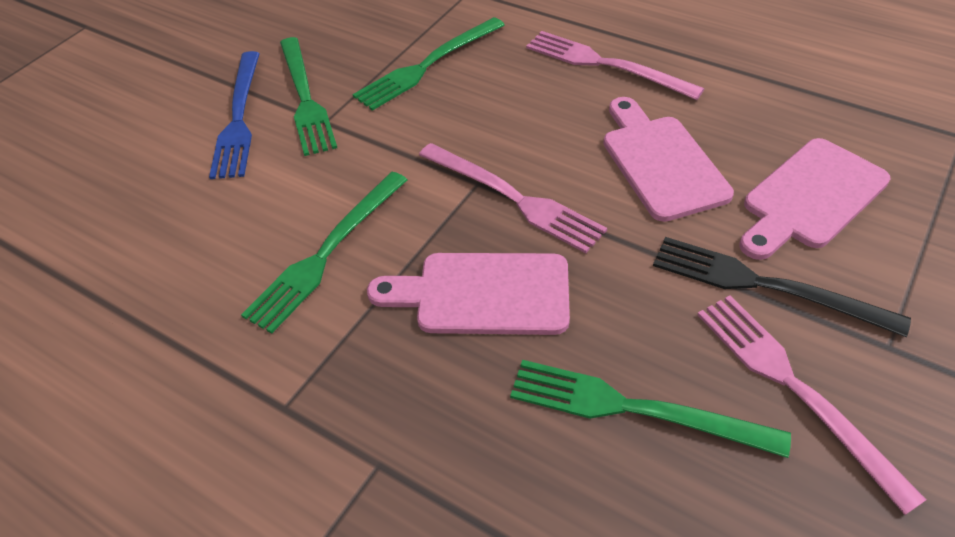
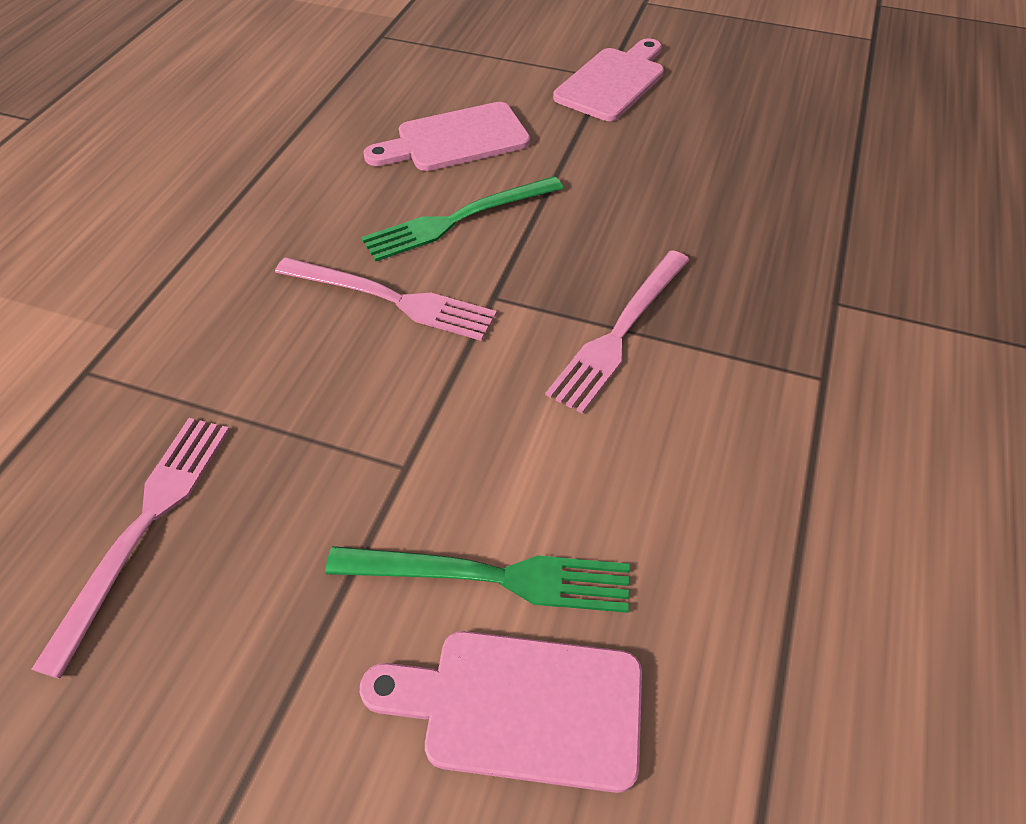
black fork: 1 -> 0
blue fork: 1 -> 0
green fork: 4 -> 2

